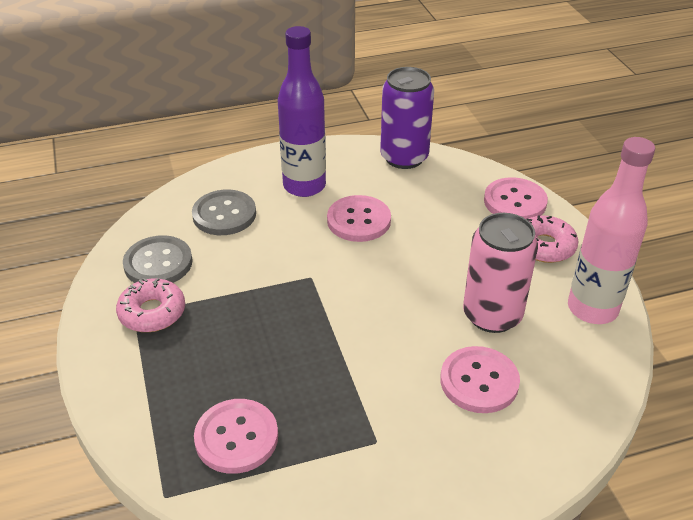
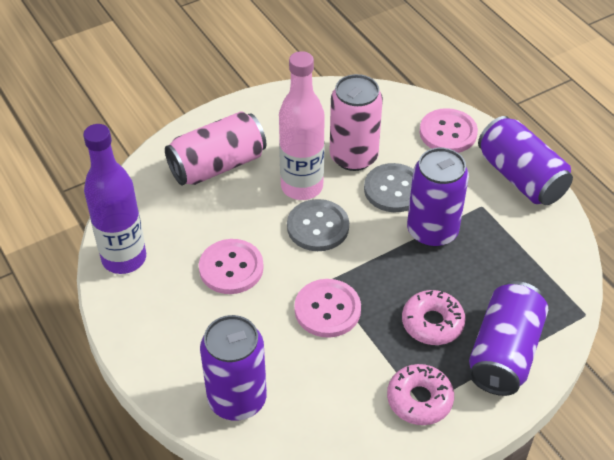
pink button: 4 -> 3
pink can: 1 -> 2
purple can: 1 -> 4

